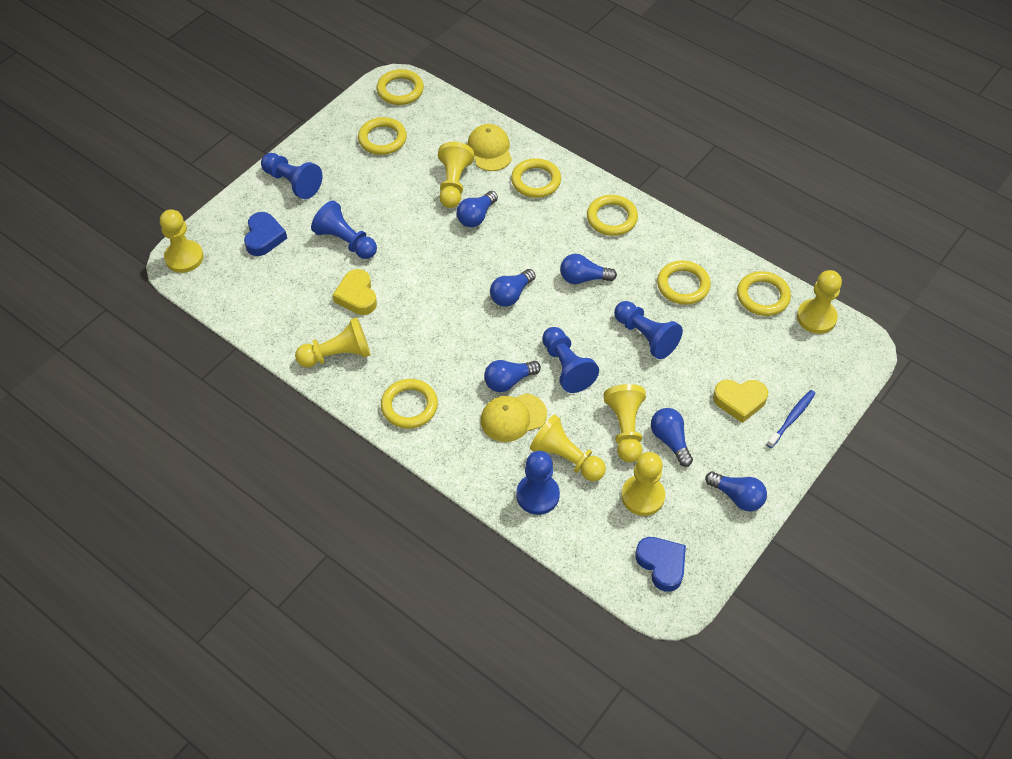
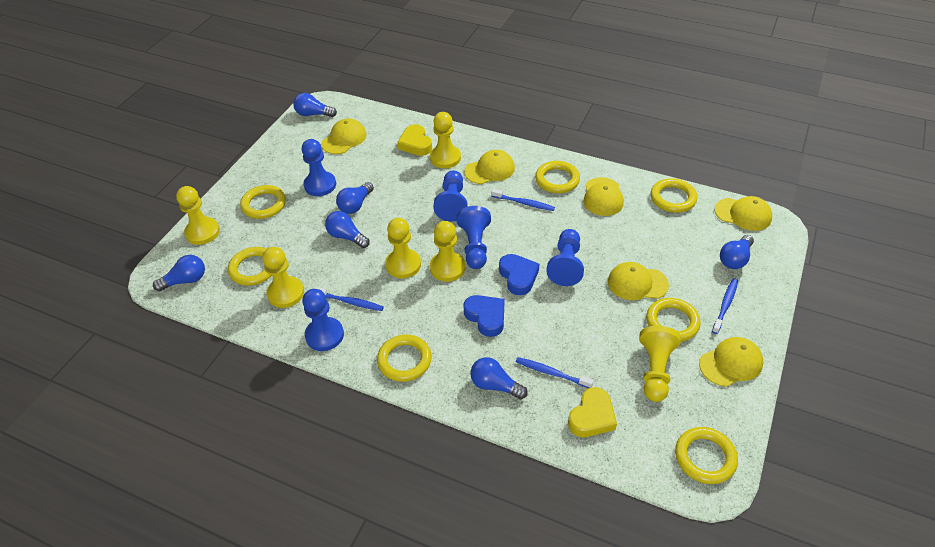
blue toothbrush: 1 -> 4
yellow cap: 2 -> 6
yellow pawn: 7 -> 6

